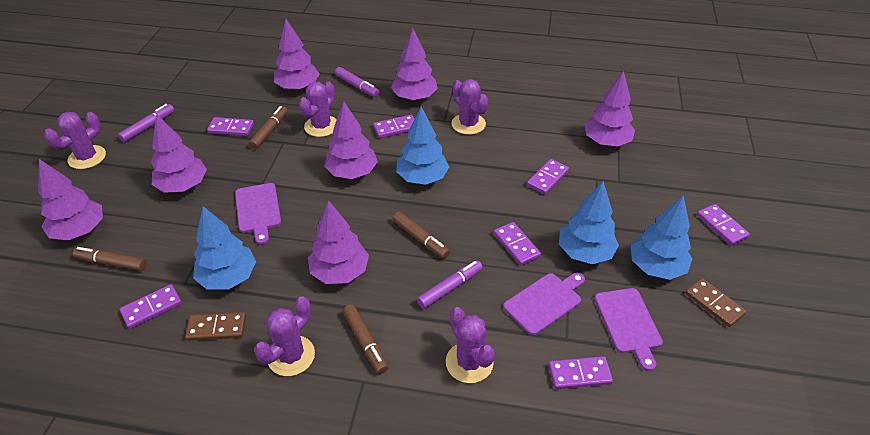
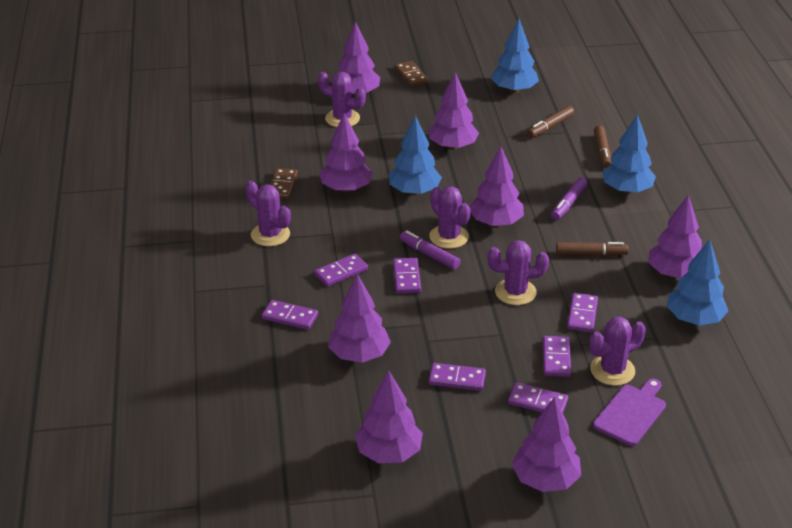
brown marker: 4 -> 3
purple cutting board: 3 -> 1
purple marker: 3 -> 2
purple tree: 7 -> 8

